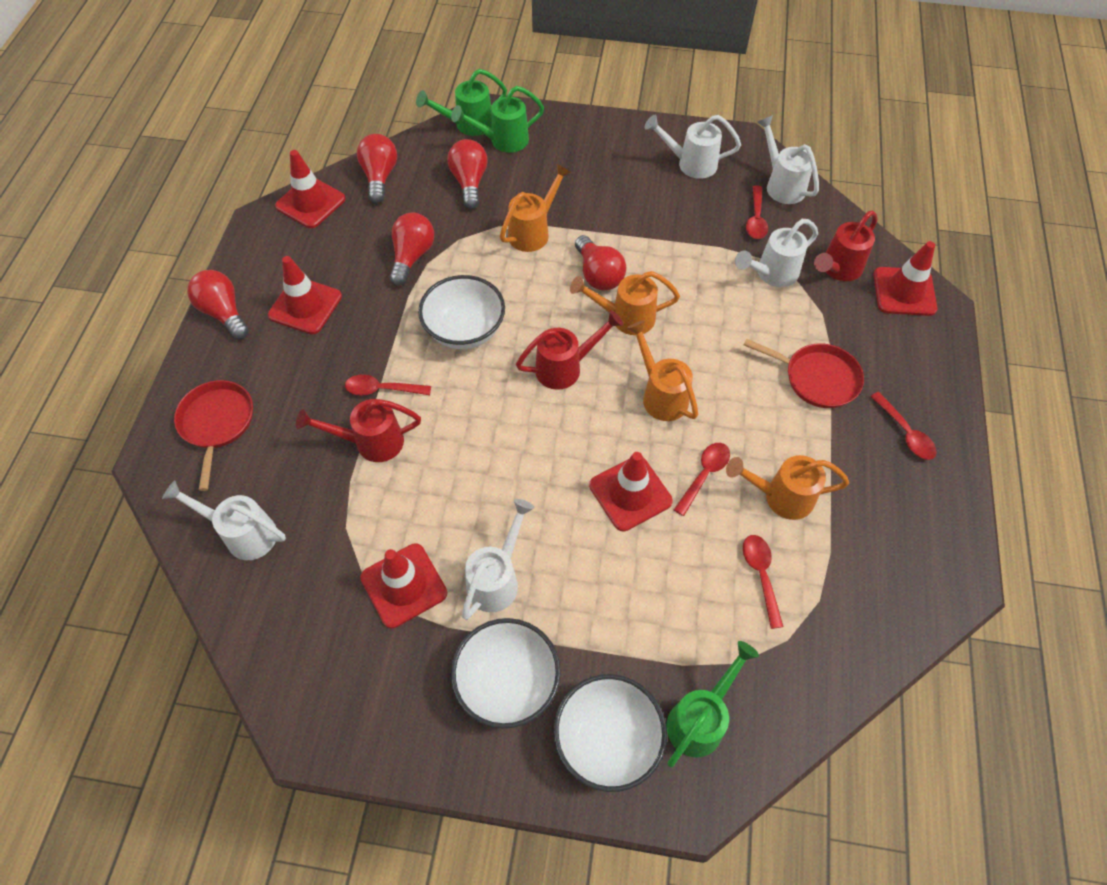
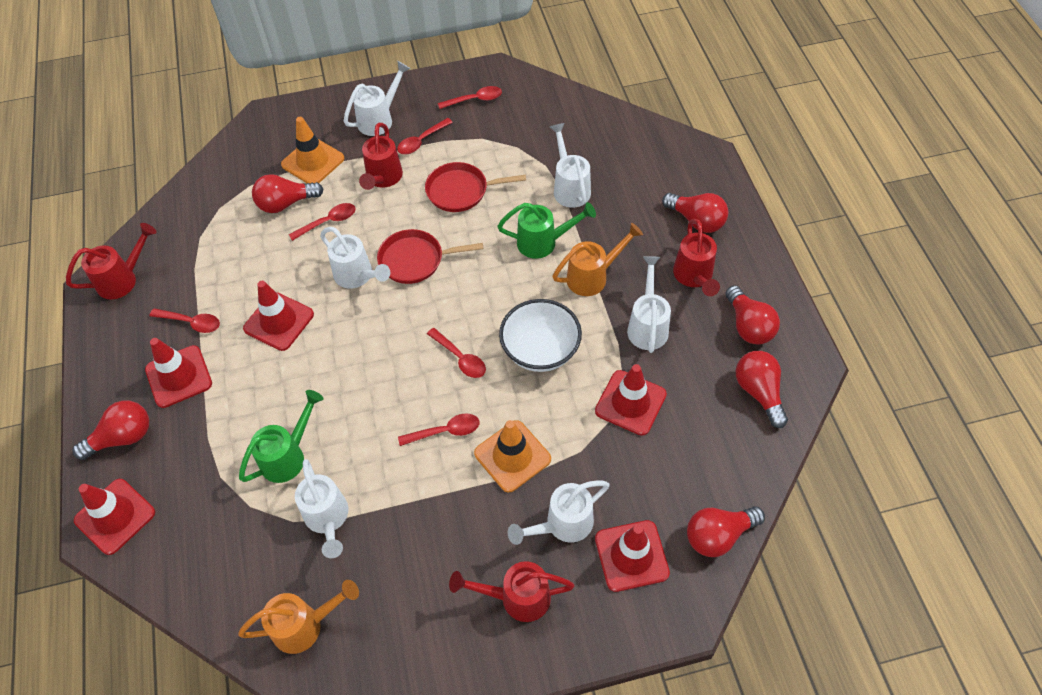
green watering can: 3 -> 2
orange traffic cone: 0 -> 2
orange watering can: 4 -> 2
red light bulb: 5 -> 6
red spoon: 5 -> 6
red watering can: 3 -> 4
white bowl: 3 -> 1
white watering can: 5 -> 6

